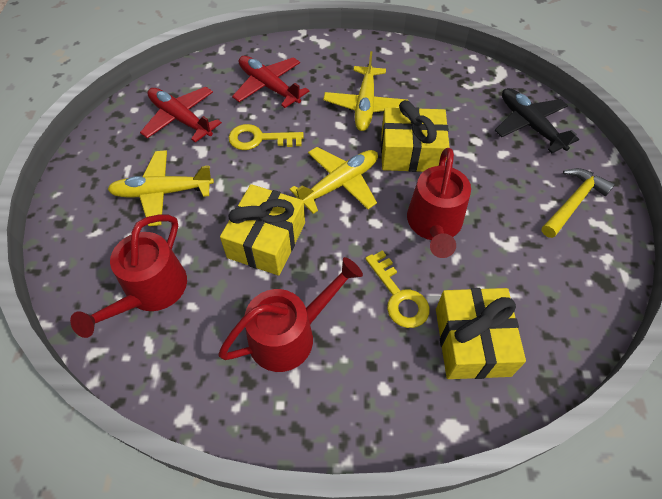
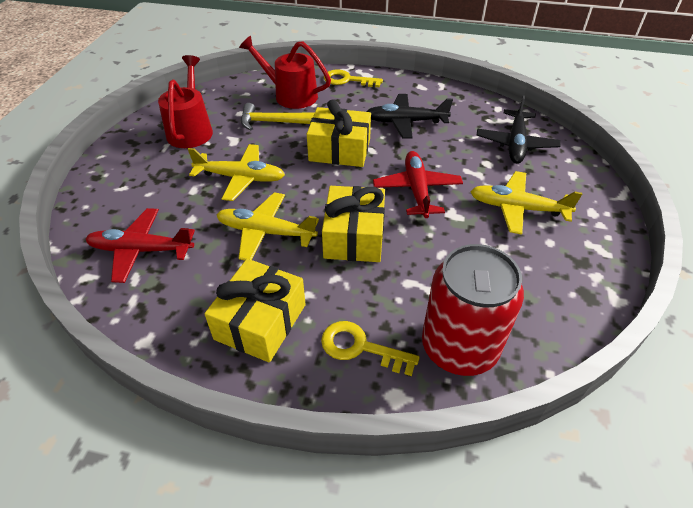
black plane: 1 -> 2
red can: 0 -> 1
red watering can: 3 -> 2

